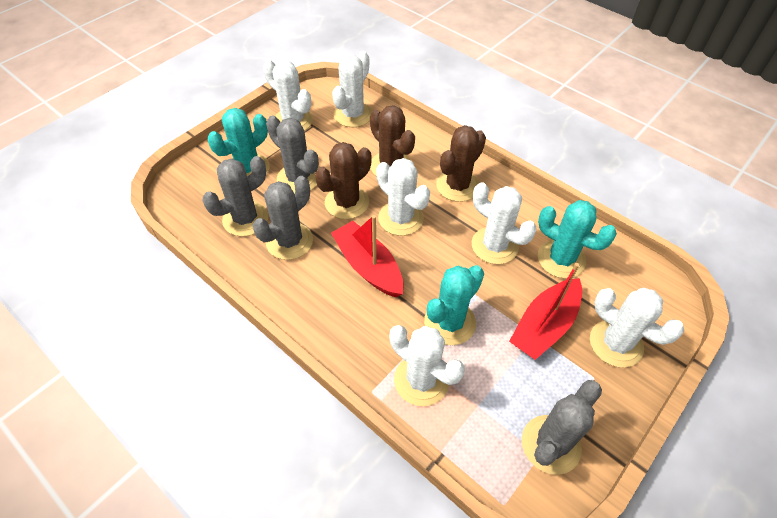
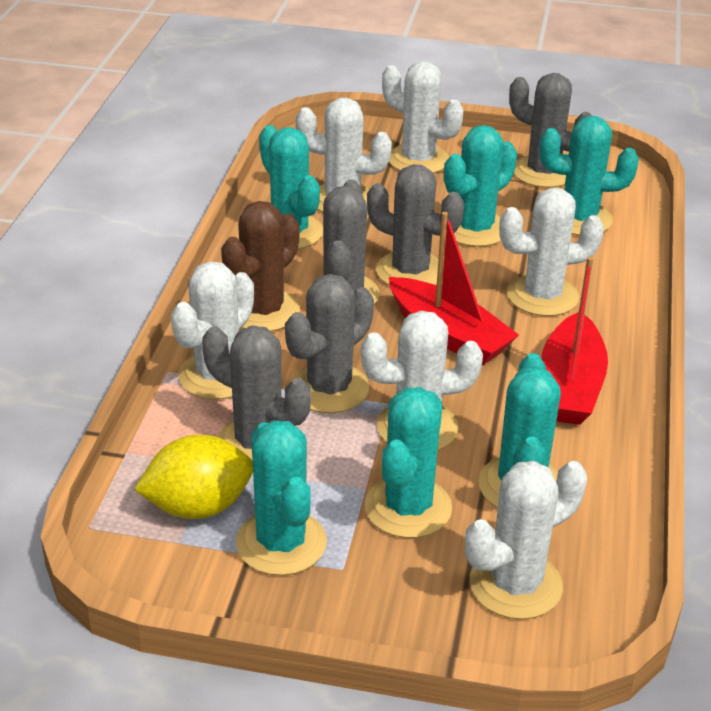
brown cactus: 3 -> 1
grey cactus: 4 -> 5
turquoise cactus: 3 -> 6
yellow lemon: 0 -> 1

